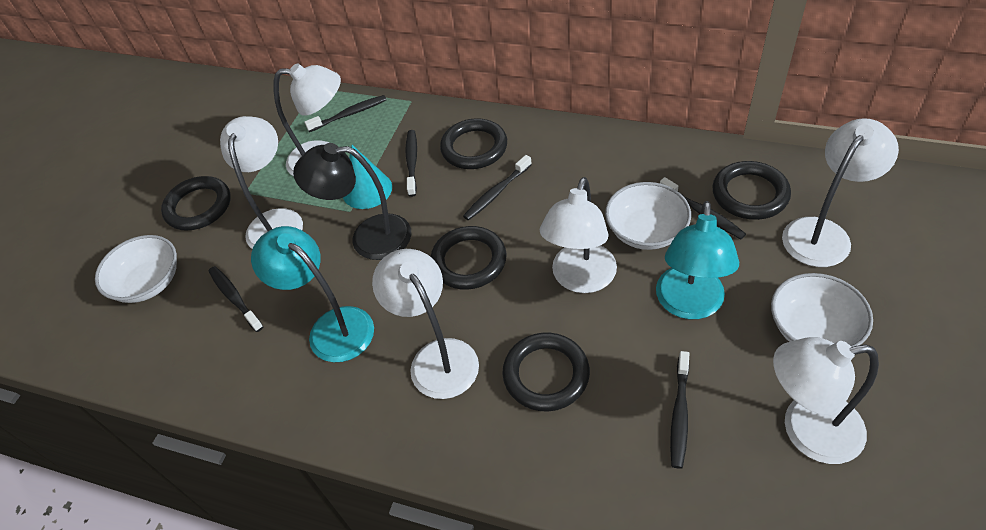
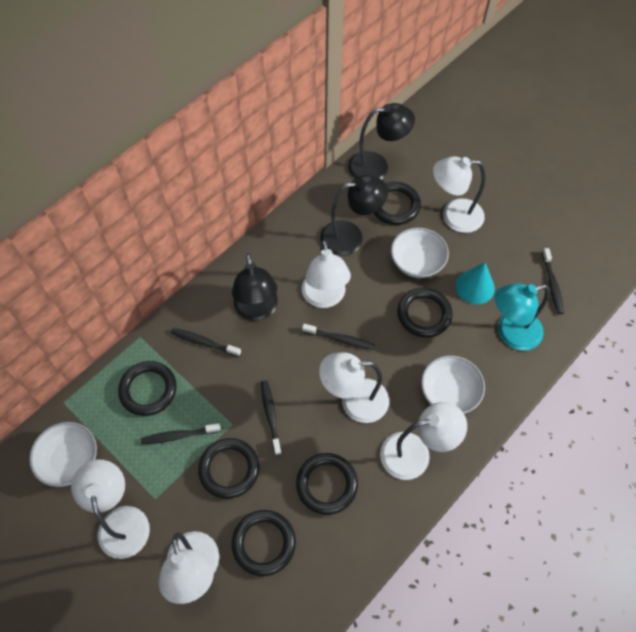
black lamp: 1 -> 3
black ring: 5 -> 6
black toothbrush: 6 -> 5
turquoise lamp: 2 -> 1

